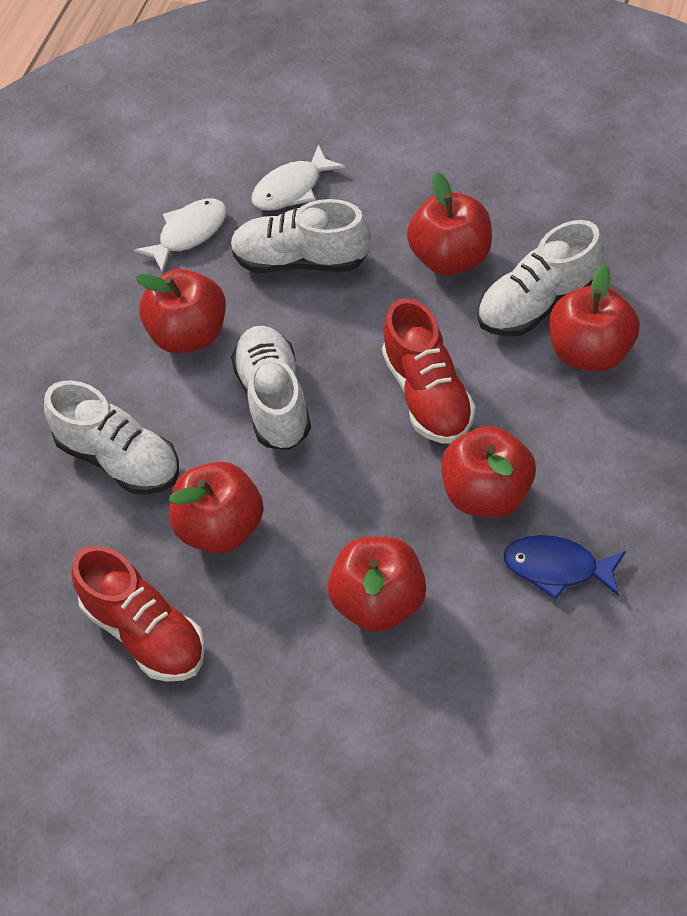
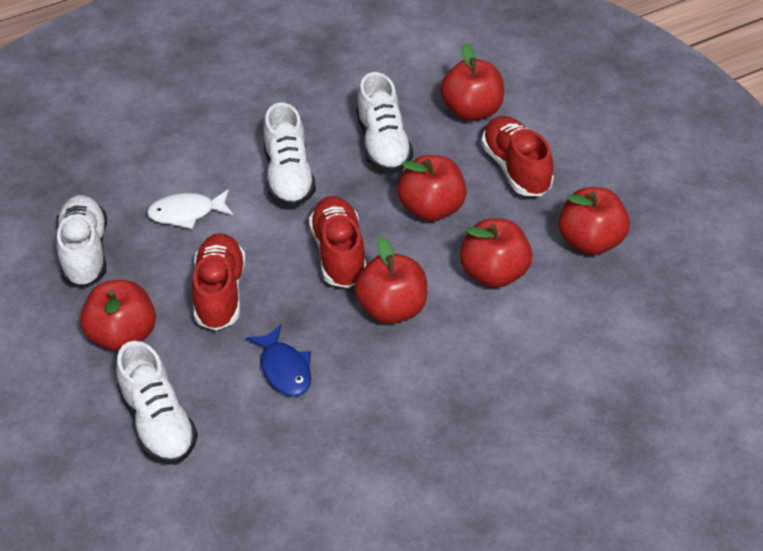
red shoe: 2 -> 3
white fish: 2 -> 1

